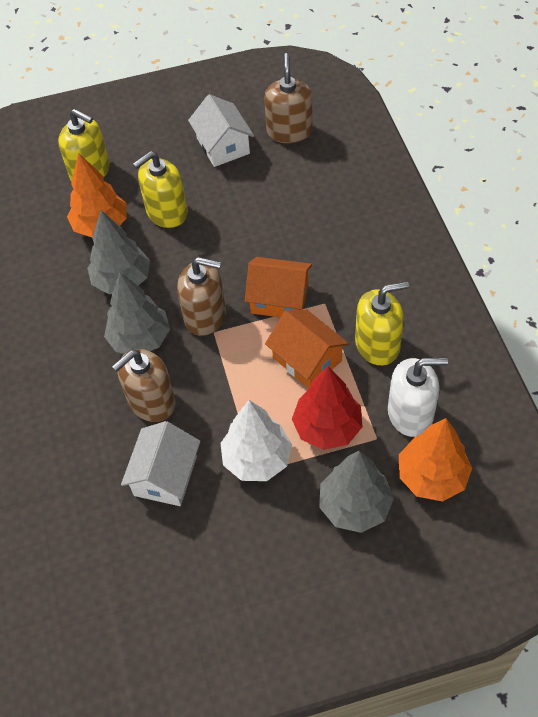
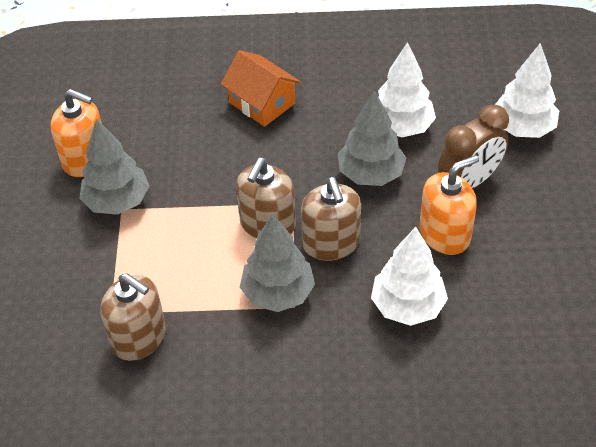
brown clock: 0 -> 1
orange house: 2 -> 1
orange soap dispenser: 0 -> 2
orange tree: 2 -> 0
red tree: 1 -> 0
white house: 2 -> 0
white soap dispenser: 1 -> 0
white tree: 1 -> 3
yellow soap dispenser: 3 -> 0

